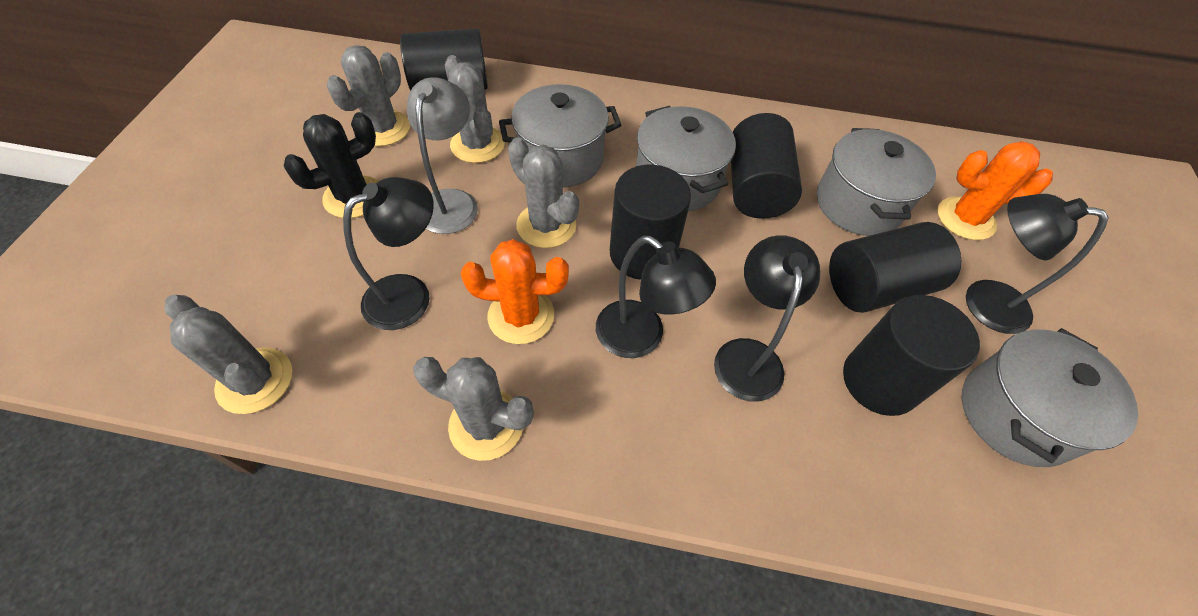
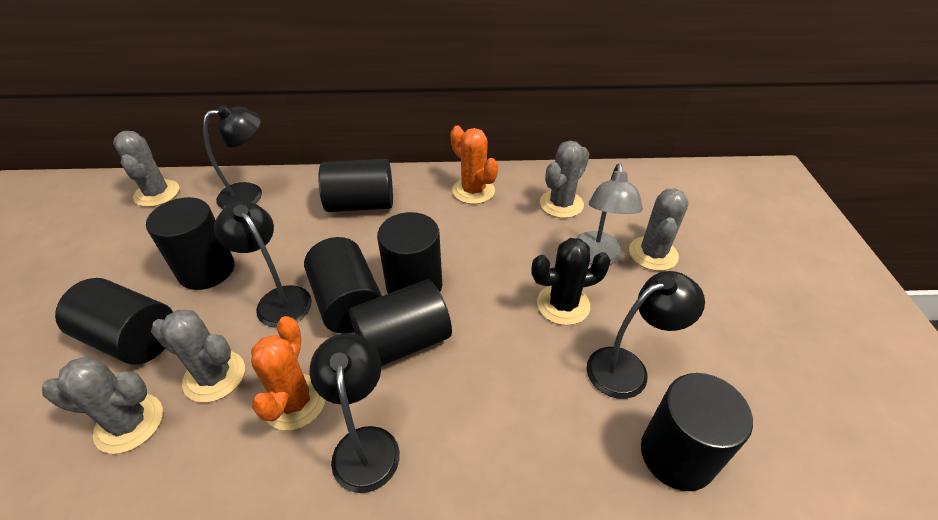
black cylinder: 5 -> 7
grey pot: 4 -> 0

